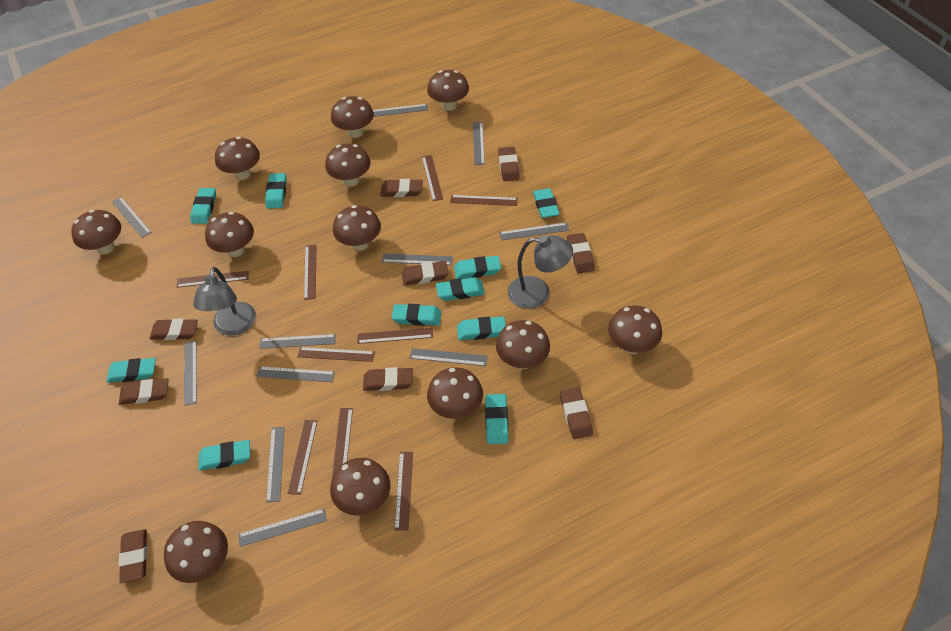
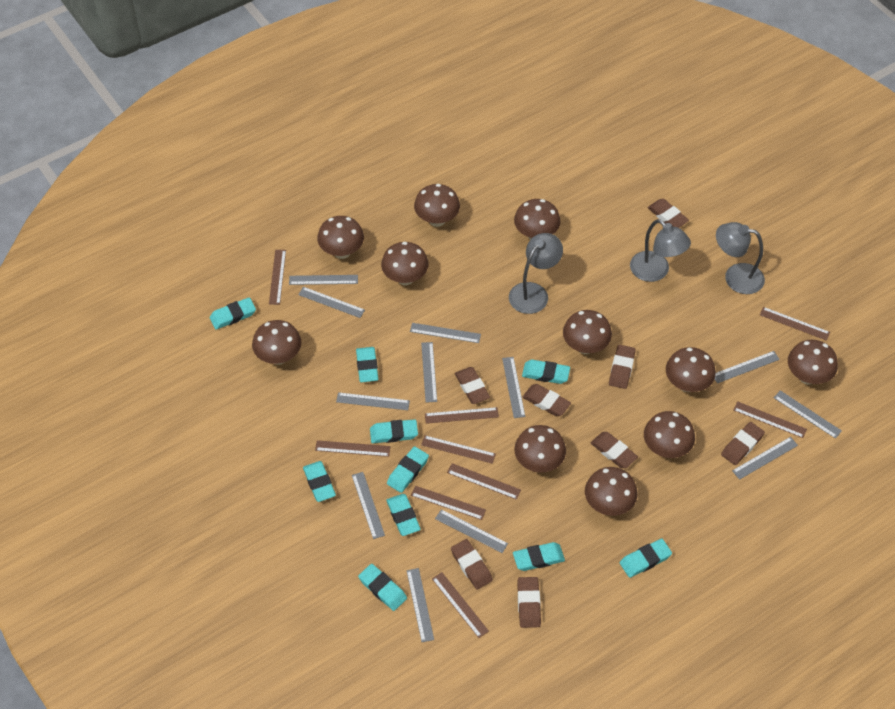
brown eraser: 9 -> 8
brown mushroom: 12 -> 11
grey lamp: 2 -> 3
grey ruler: 11 -> 12

